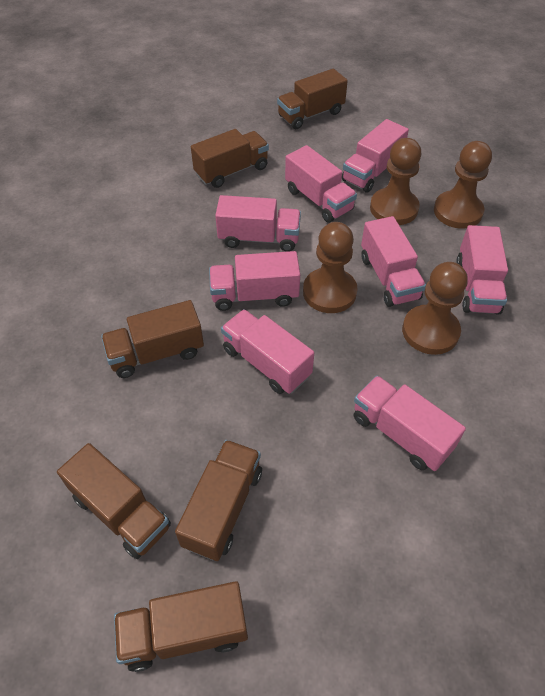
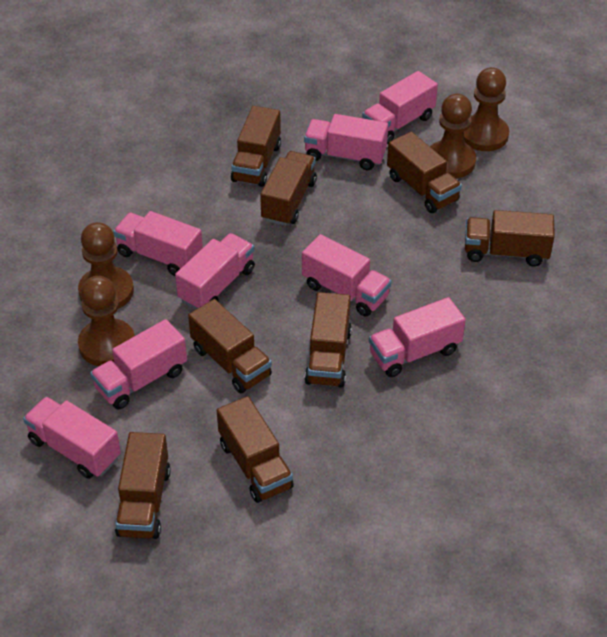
brown truck: 6 -> 8

